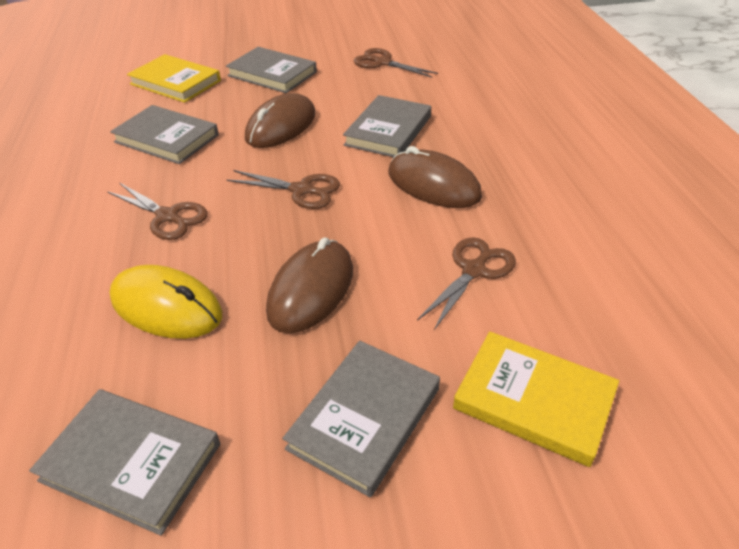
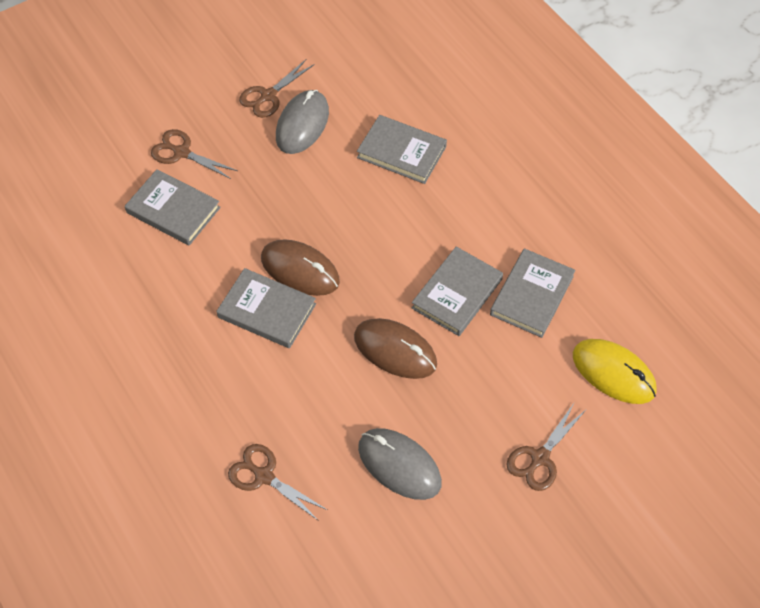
brown mouse: 3 -> 2
grey mouse: 0 -> 2
yellow book: 2 -> 0

